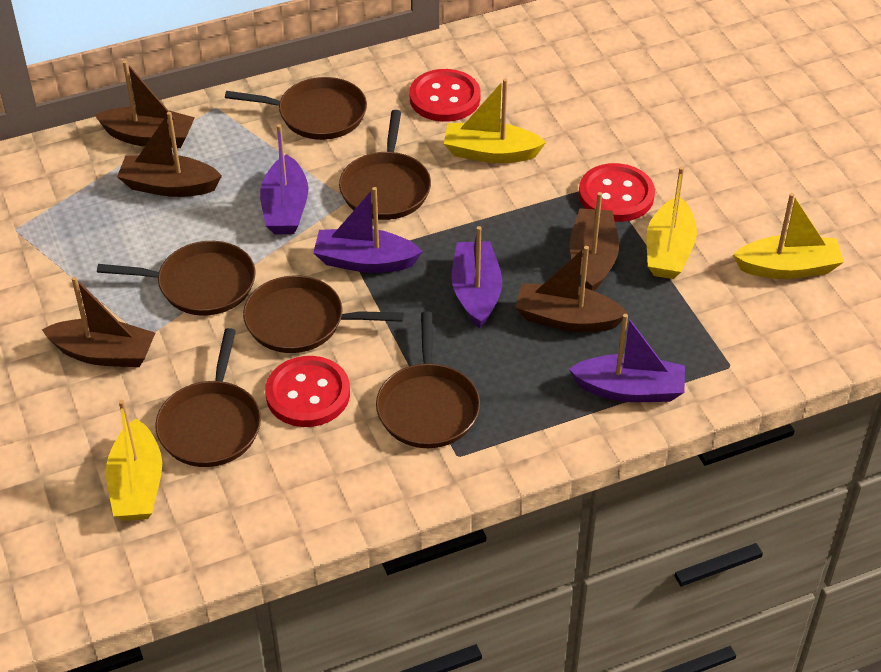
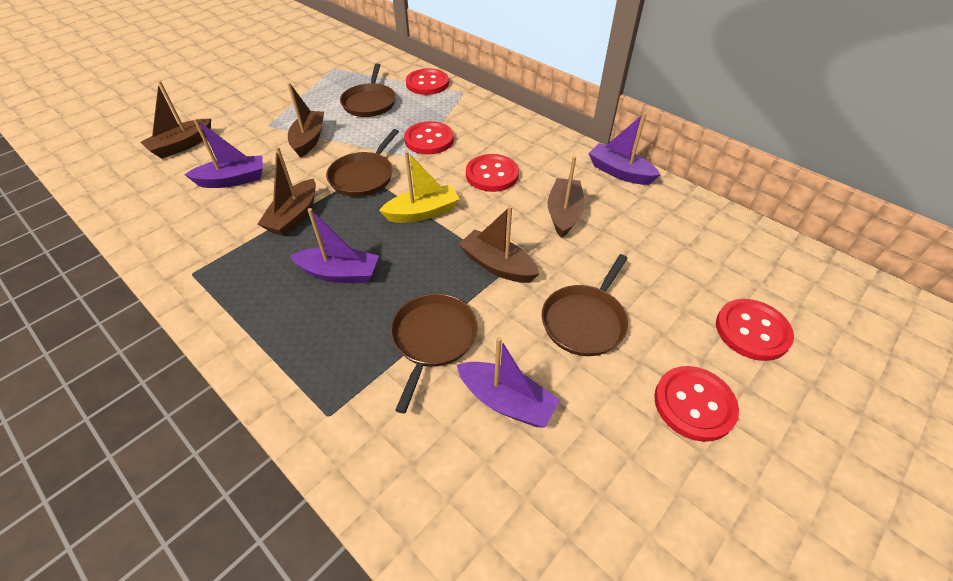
brown pan: 6 -> 4
red button: 3 -> 5
yellow boat: 4 -> 1

